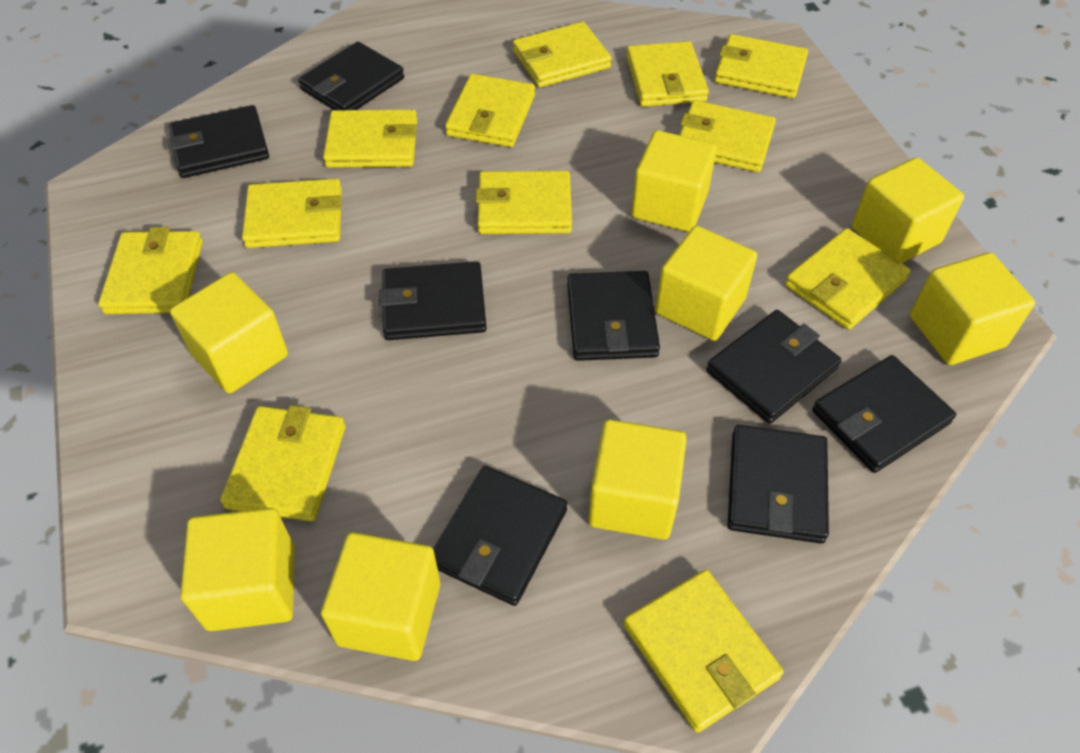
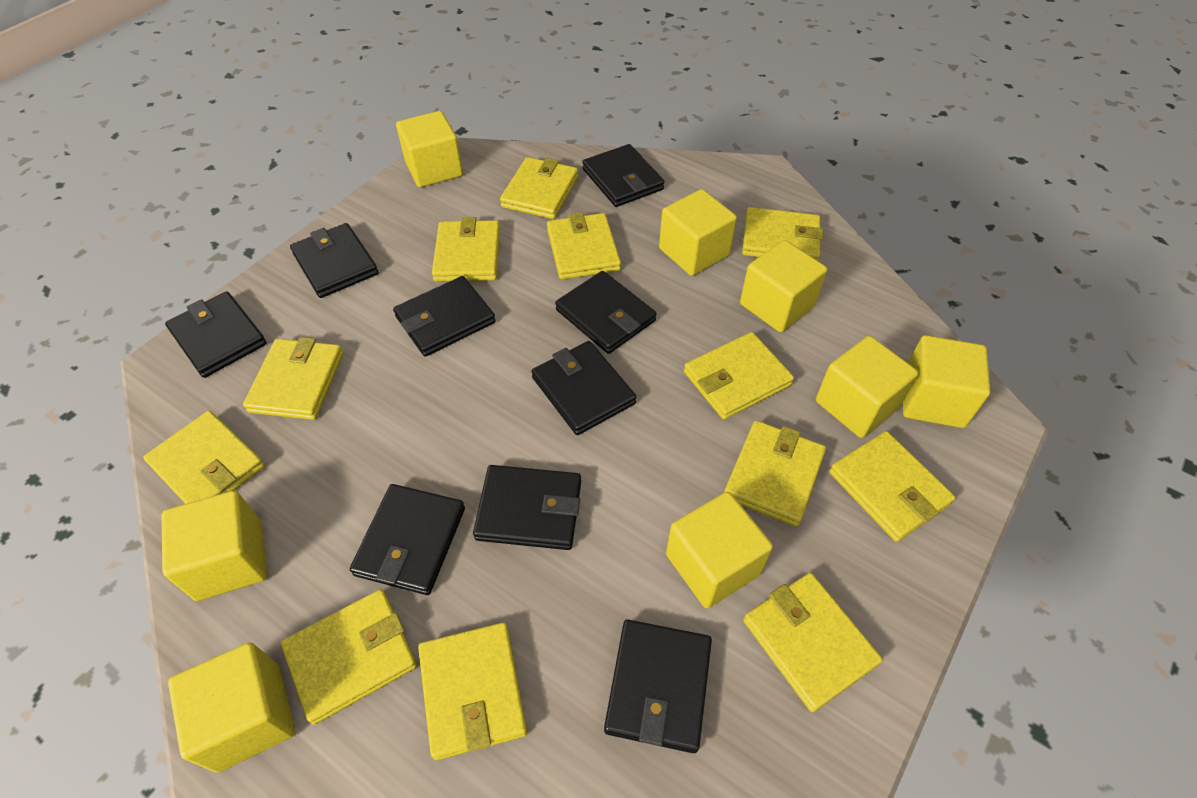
black wallet: 8 -> 9

